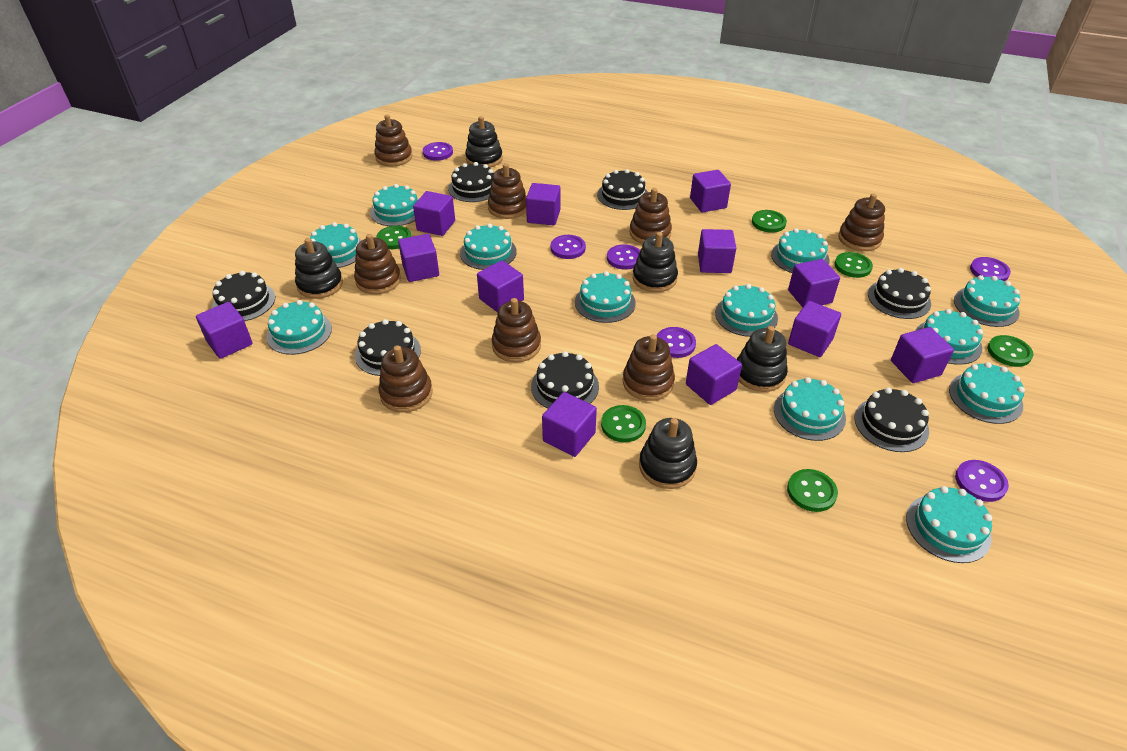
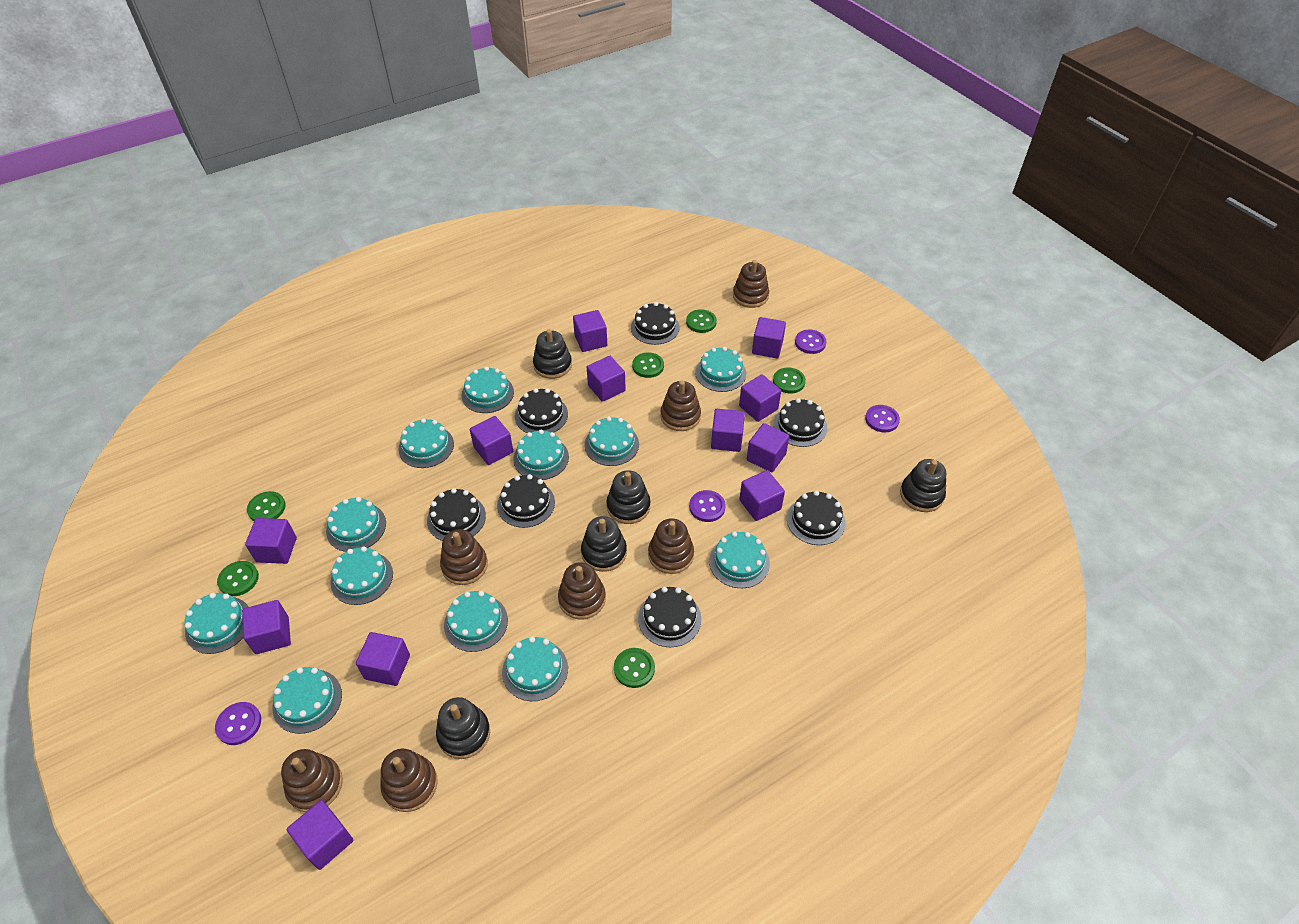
brown stacking toy: 8 -> 7
purple button: 6 -> 4

